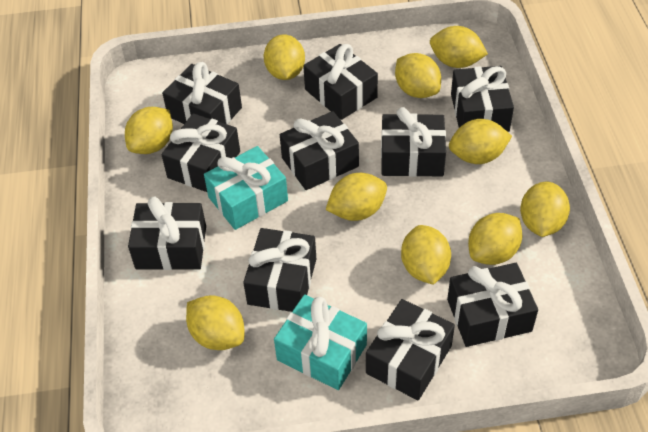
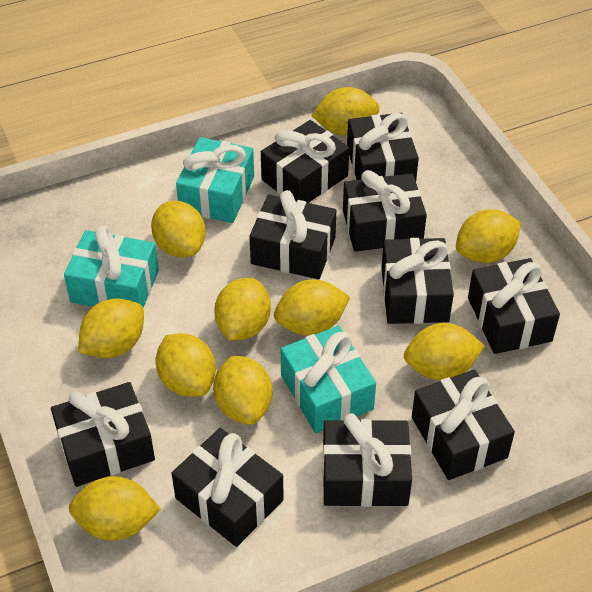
turquoise gift: 2 -> 3

